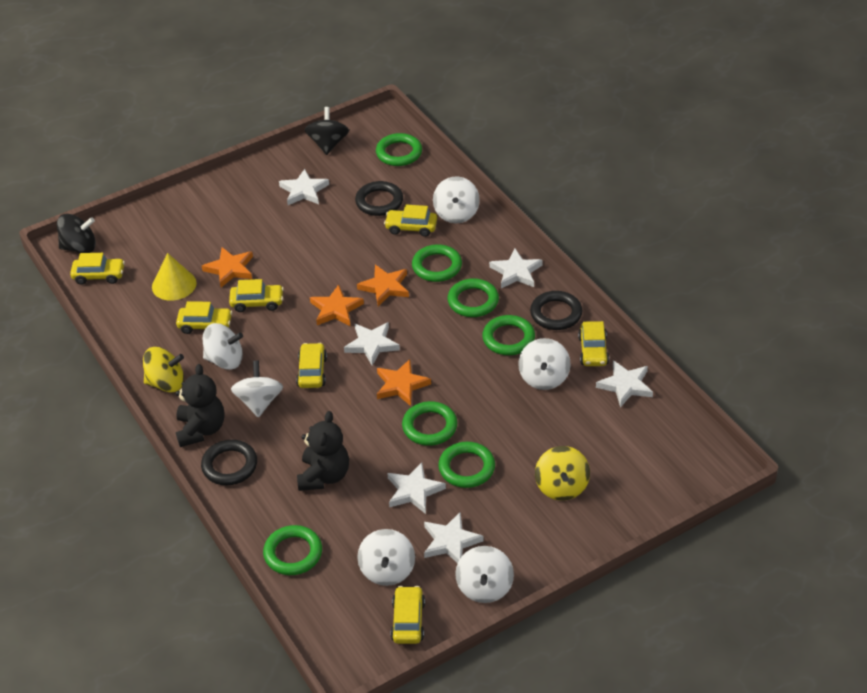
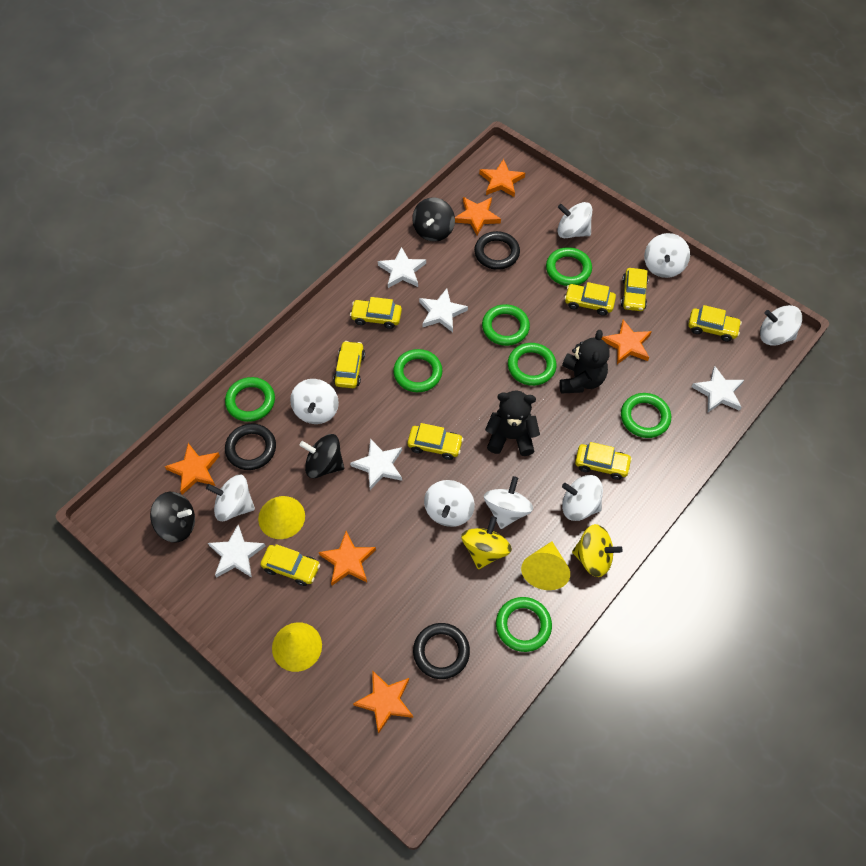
black spinning top: 2 -> 3
orange star: 4 -> 6
white spinning top: 6 -> 8
white star: 6 -> 5
yellow car: 7 -> 8
yellow cone: 1 -> 3

